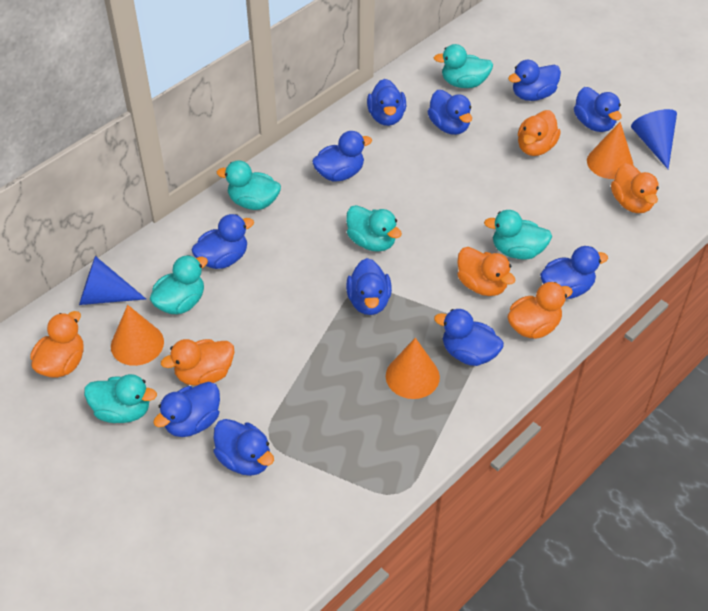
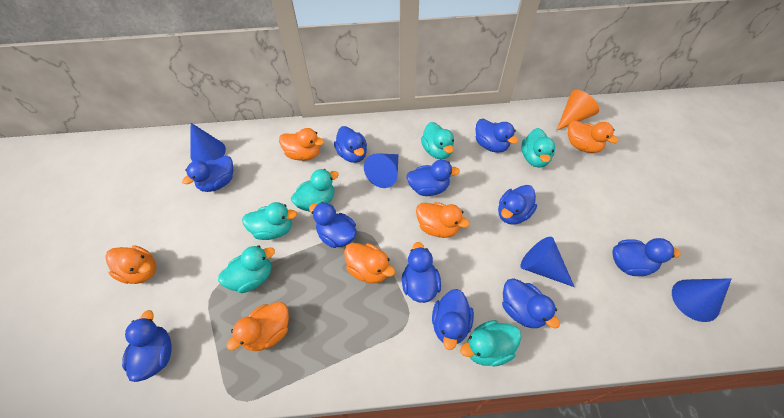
blue cone: 2 -> 4
orange cone: 3 -> 1

